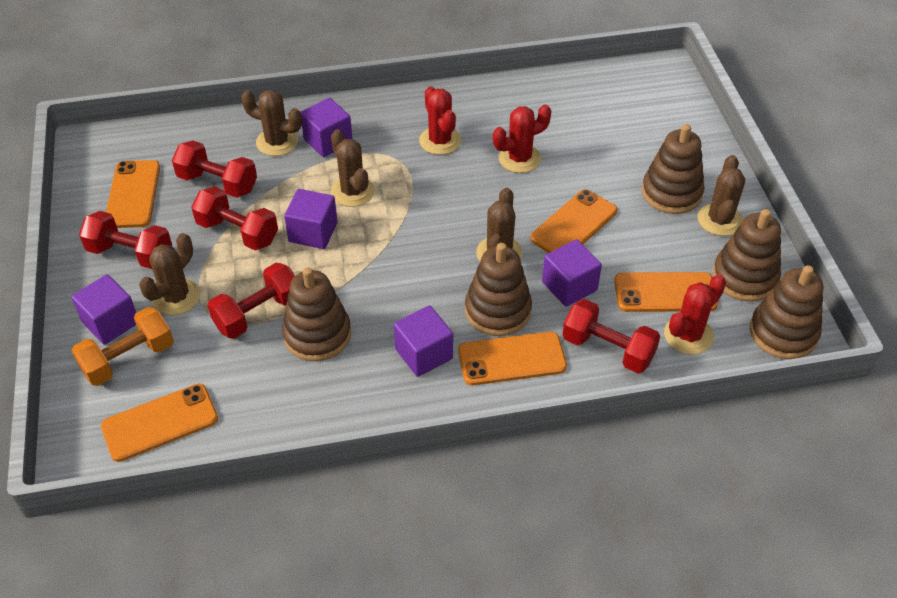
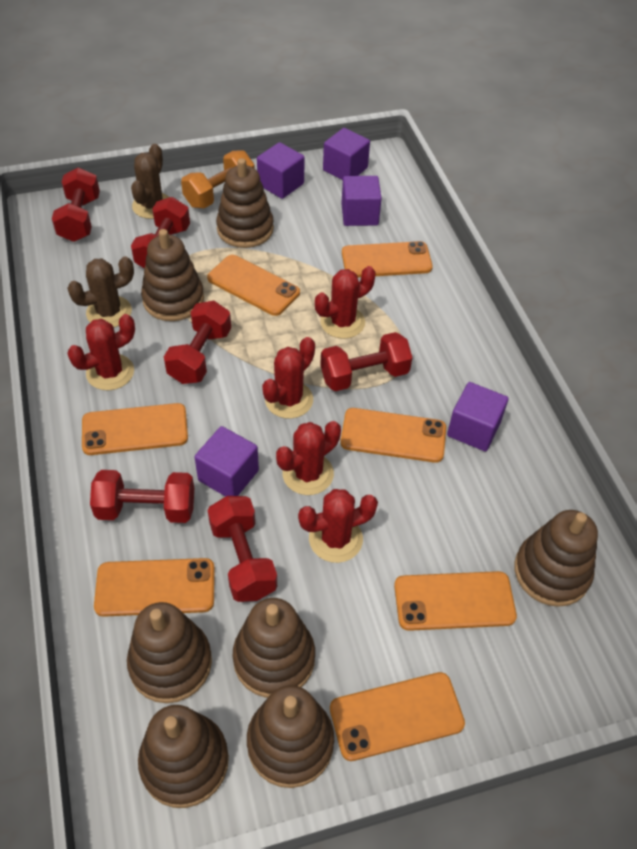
brown cactus: 5 -> 2
brown stacking toy: 5 -> 7
orange phone: 5 -> 7
red cactus: 3 -> 5
red dumbbell: 5 -> 6

